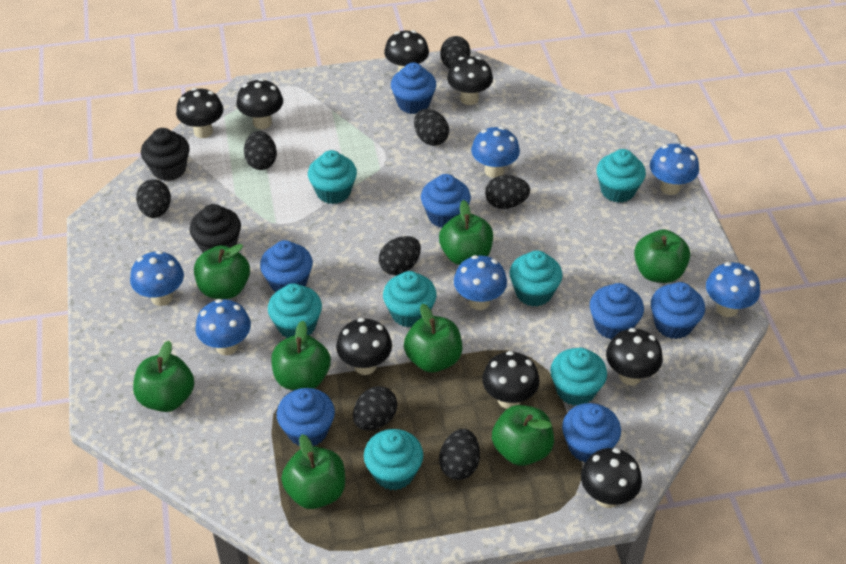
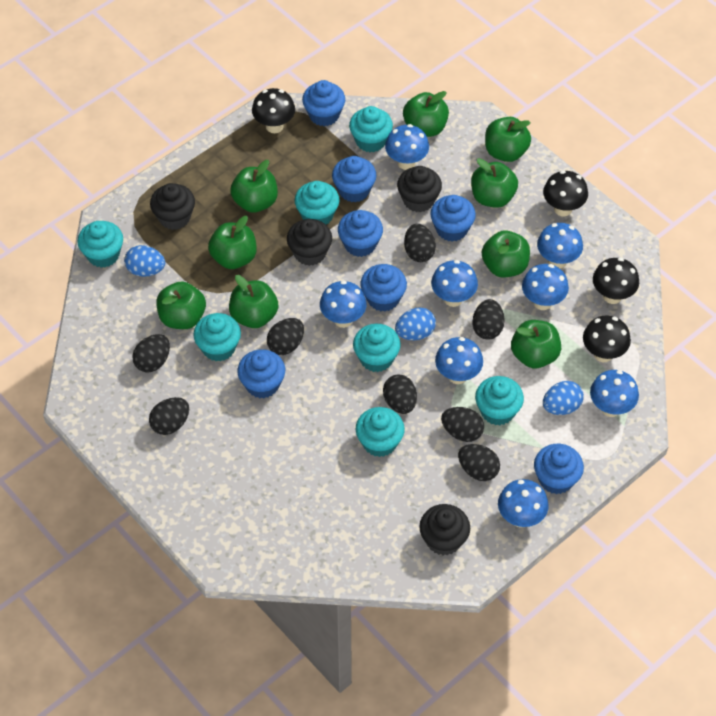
black cupcake: 2 -> 4
black mushroom: 8 -> 4
blue egg: 0 -> 3
blue mushroom: 6 -> 8
green apple: 8 -> 9

